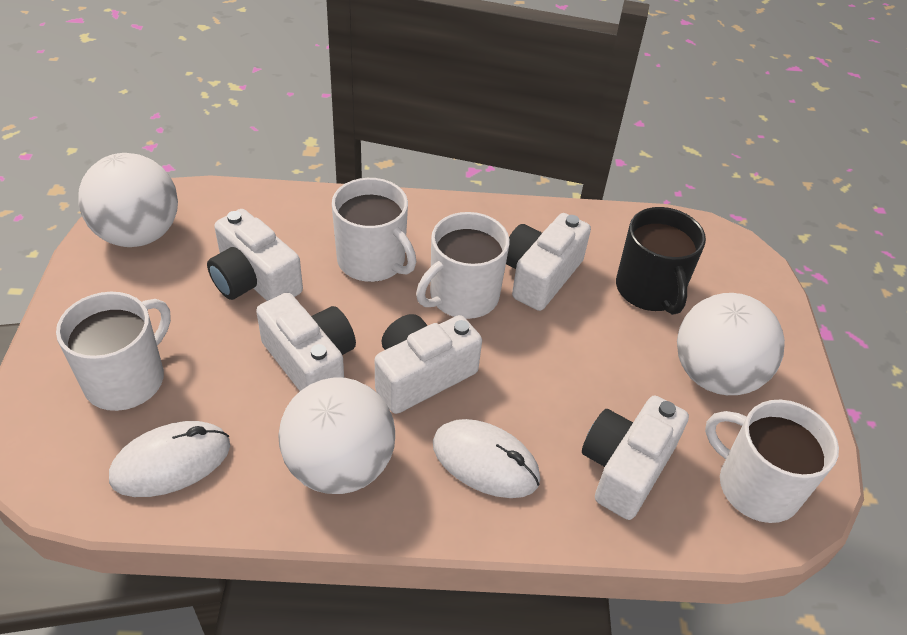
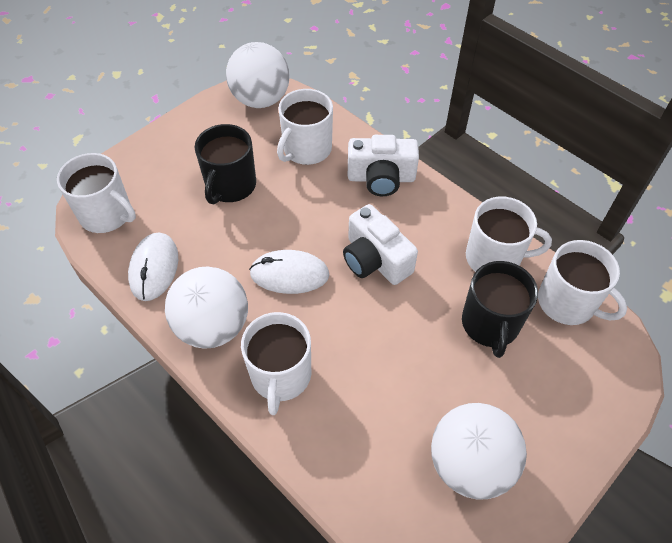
black mug: 1 -> 2
white camera: 5 -> 2
white mug: 4 -> 5

